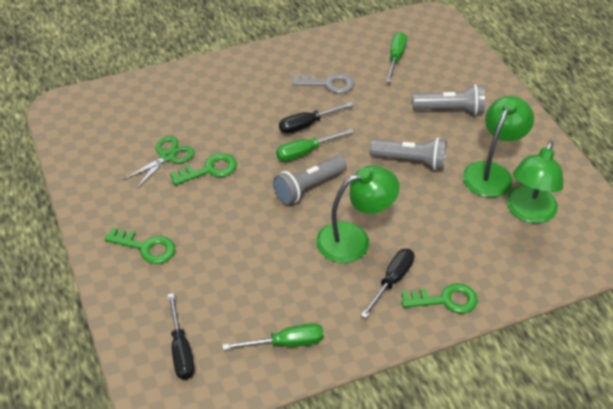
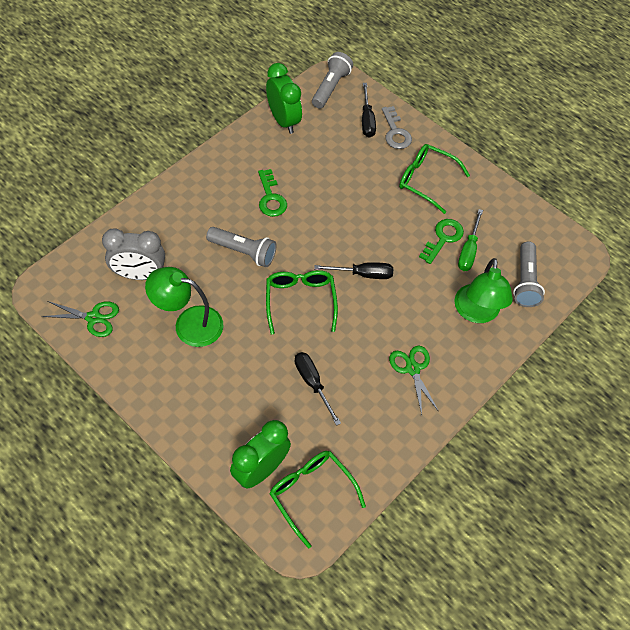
green clock: 0 -> 2
green glasses: 0 -> 3
green key: 3 -> 2
green lamp: 3 -> 2
green scissors: 1 -> 2
green screwdriver: 3 -> 1
grey clock: 0 -> 1

